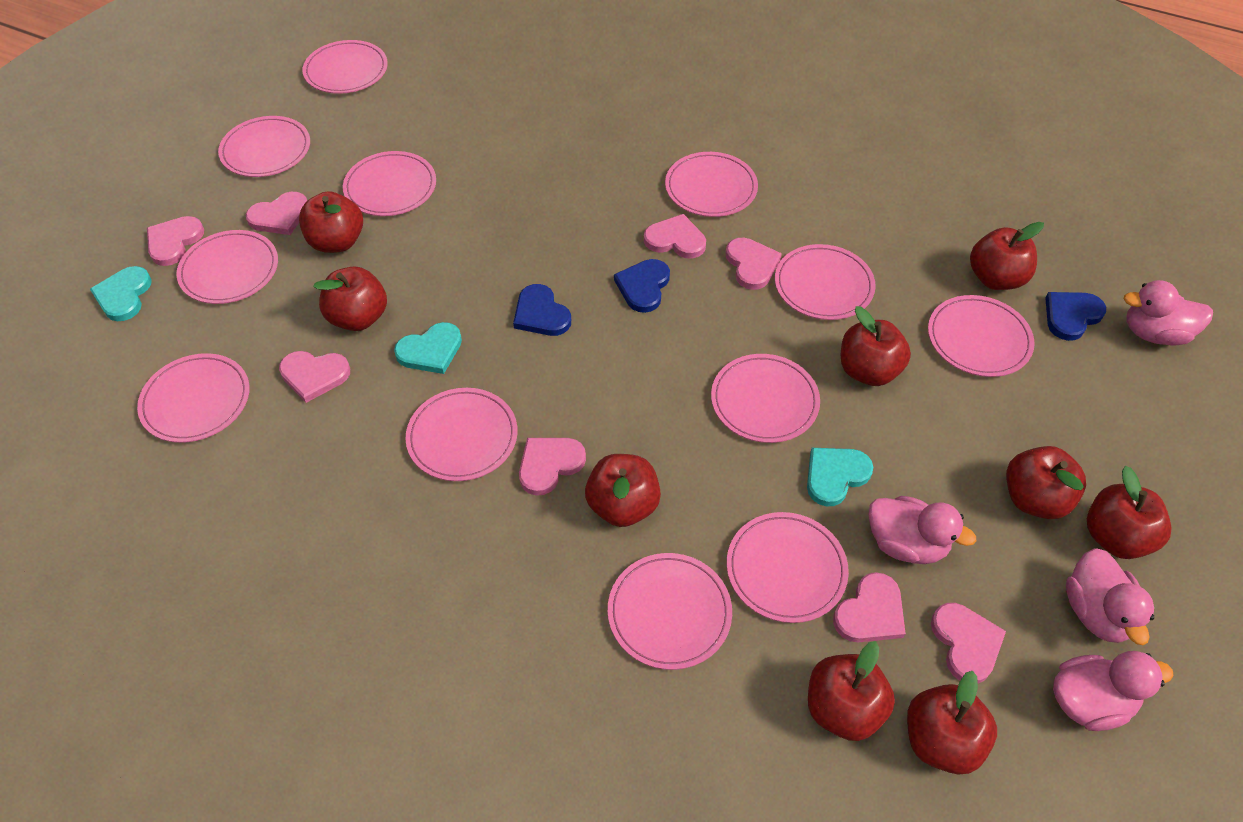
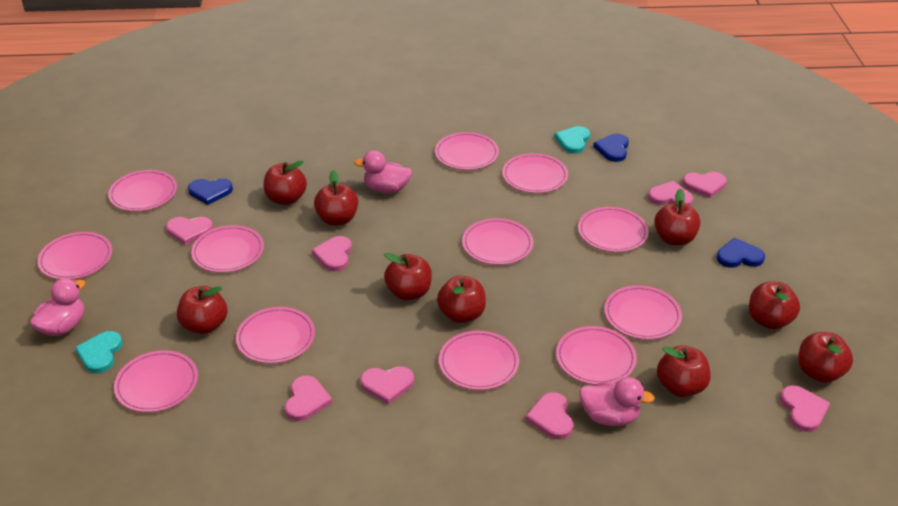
pink duck: 4 -> 3
turquoise heart: 3 -> 2

